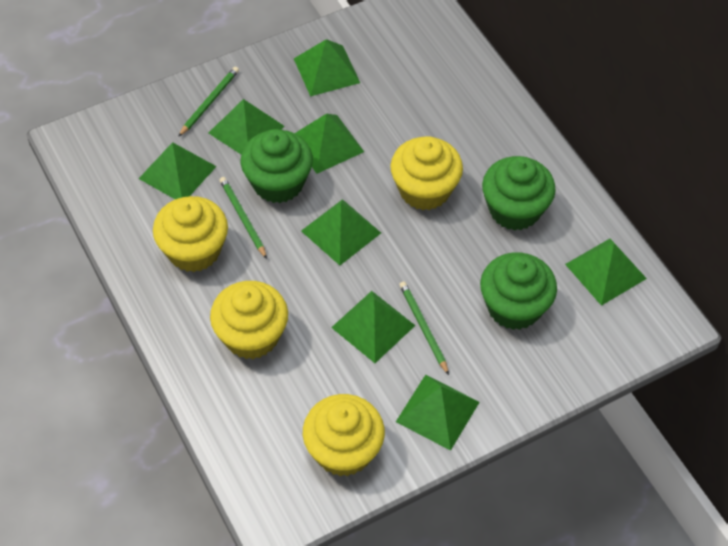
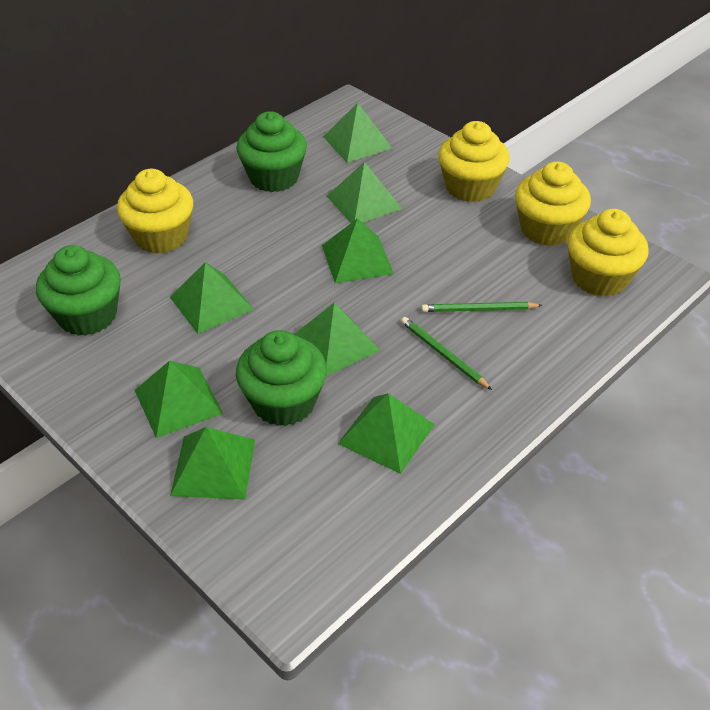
green pencil: 3 -> 2

